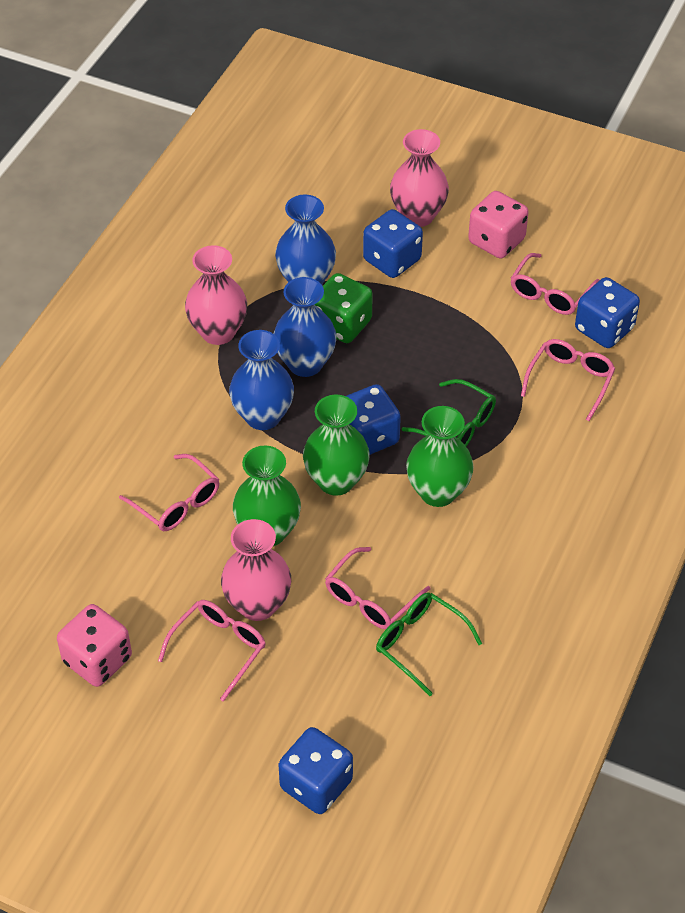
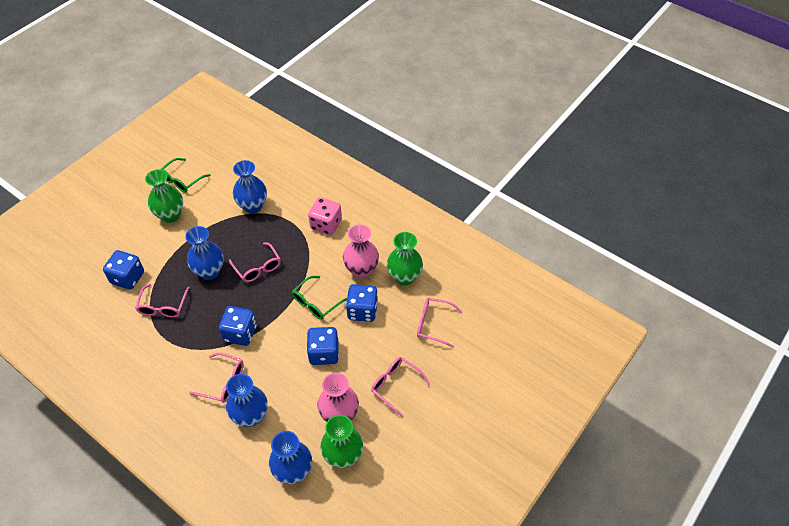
blue vase: 3 -> 4
green dice: 1 -> 0
pink dice: 2 -> 1
pink vase: 3 -> 2

